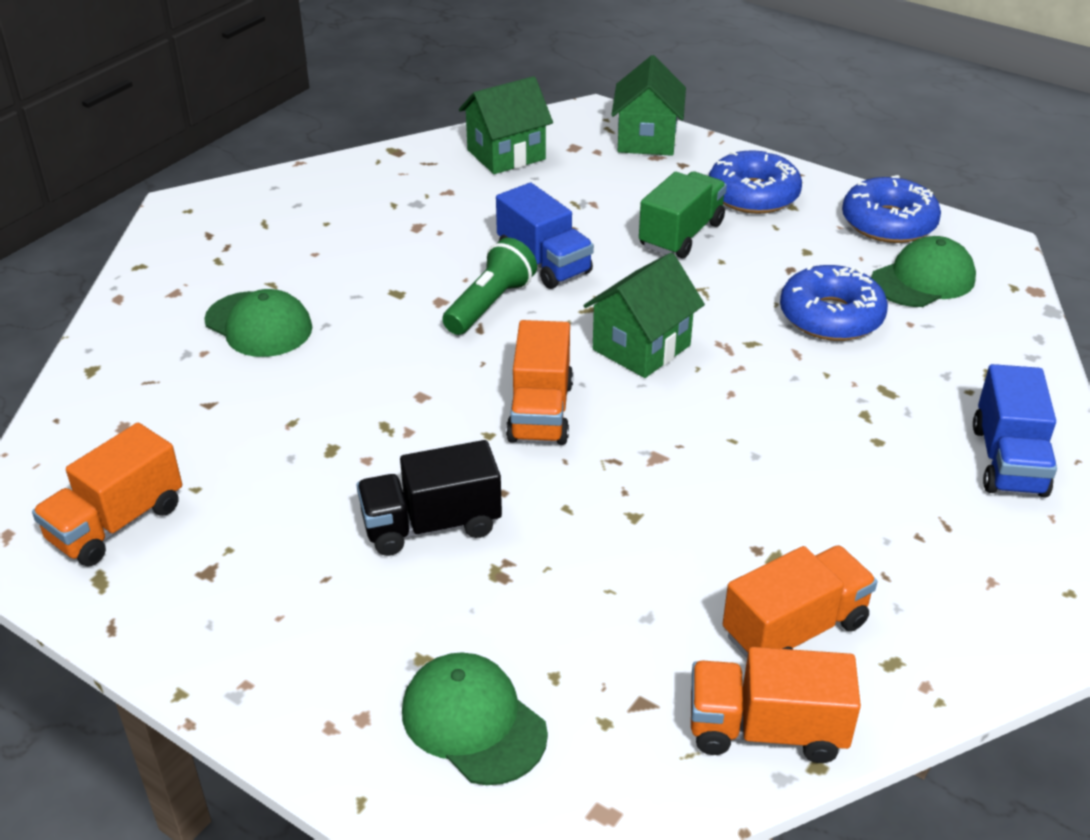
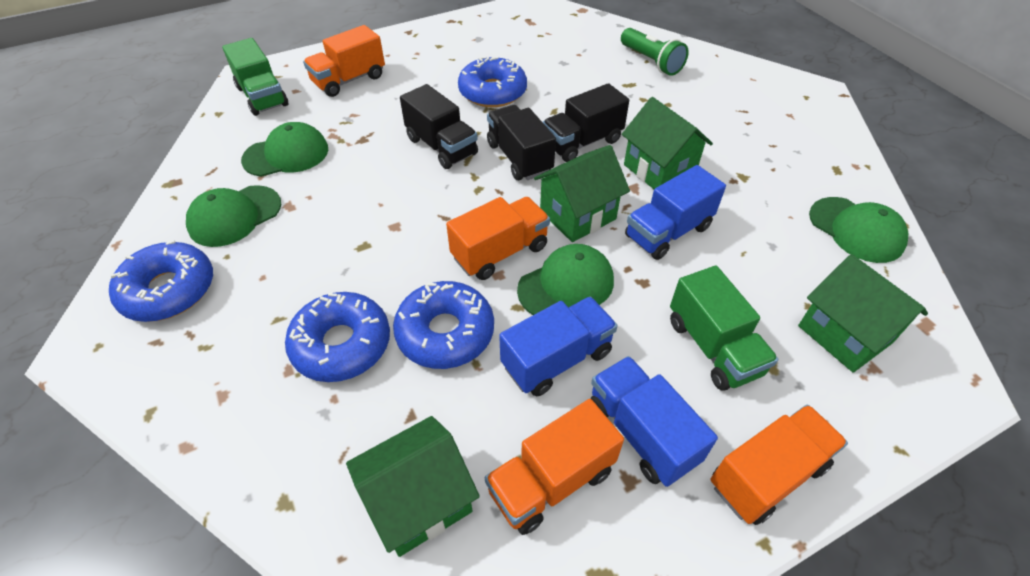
black truck: 1 -> 3
blue donut: 3 -> 4
blue truck: 2 -> 3
green cap: 3 -> 4
green house: 3 -> 4
green truck: 1 -> 2

